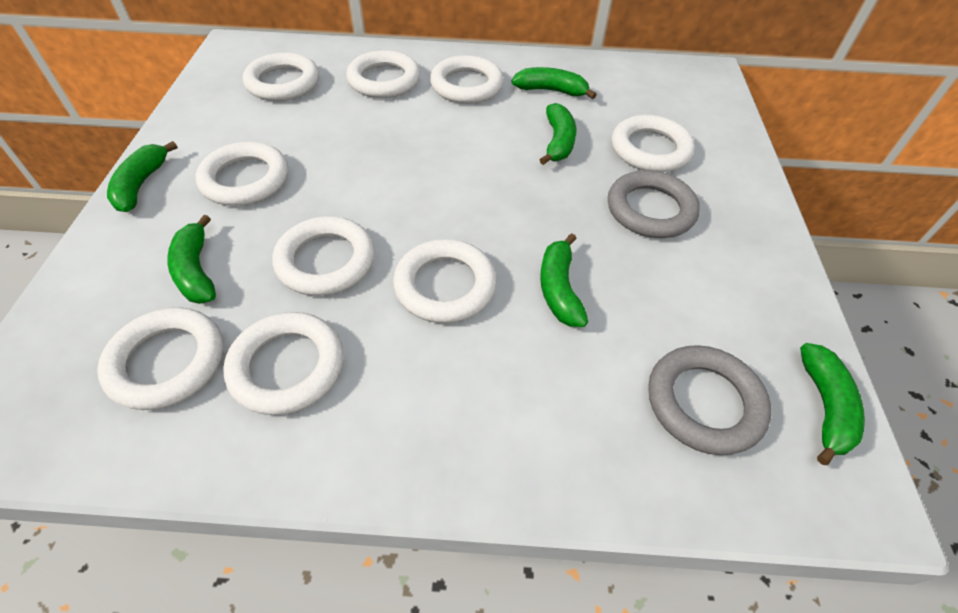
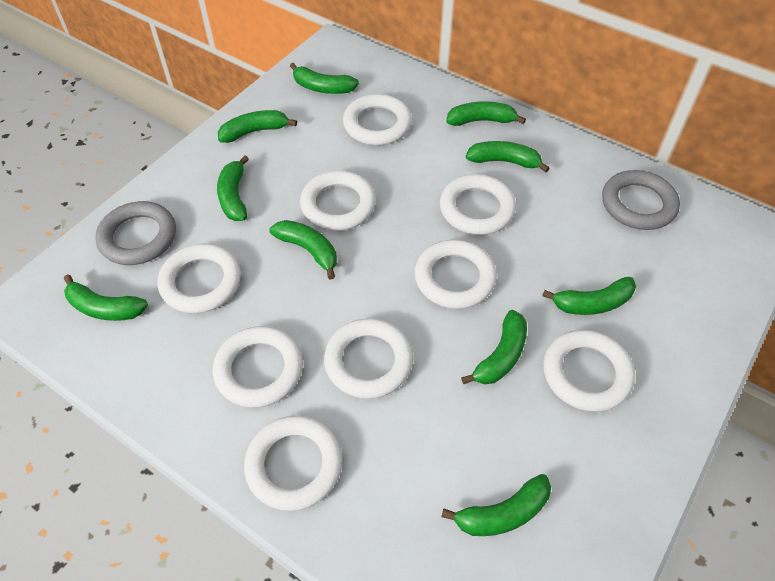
green banana: 6 -> 10

